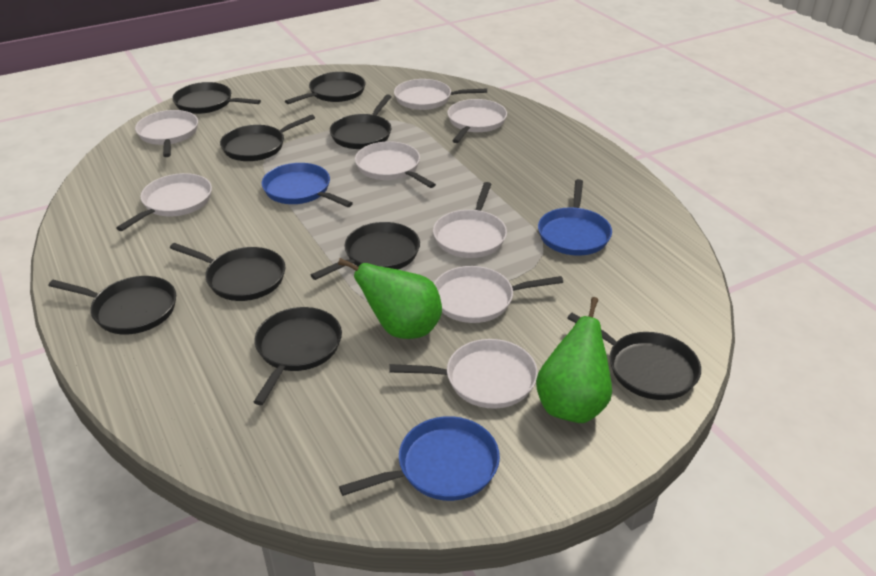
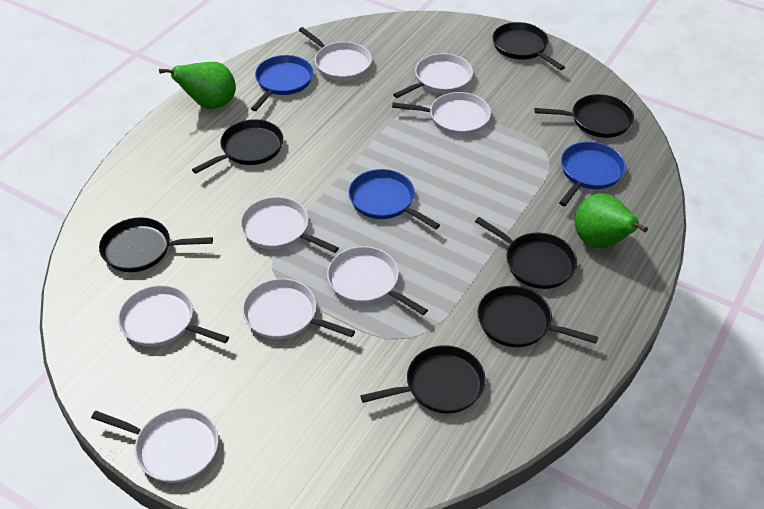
black pan: 9 -> 7

